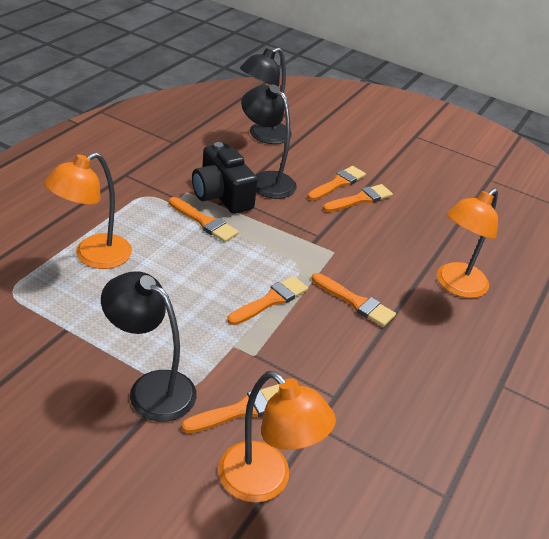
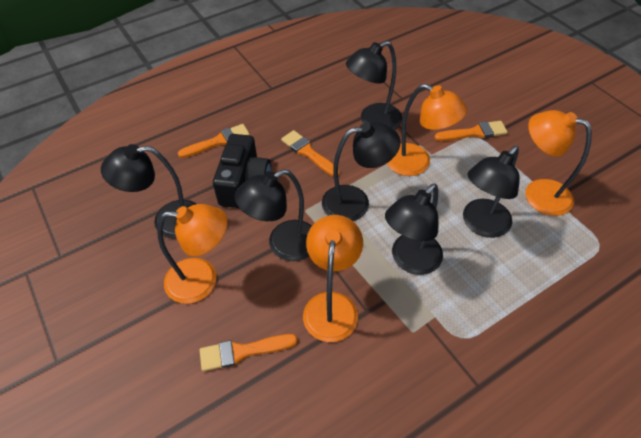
black lamp: 3 -> 6
orange brush: 6 -> 4
orange lamp: 3 -> 4

